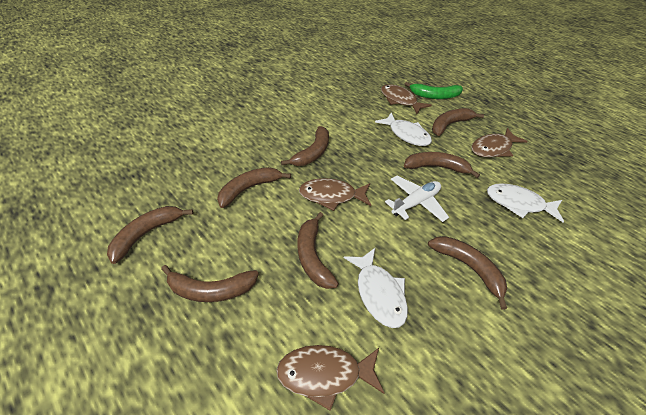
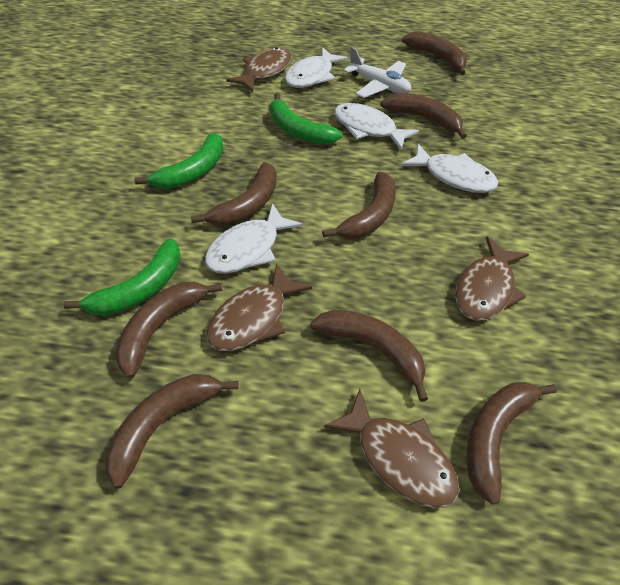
green banana: 1 -> 3
white fish: 3 -> 4

